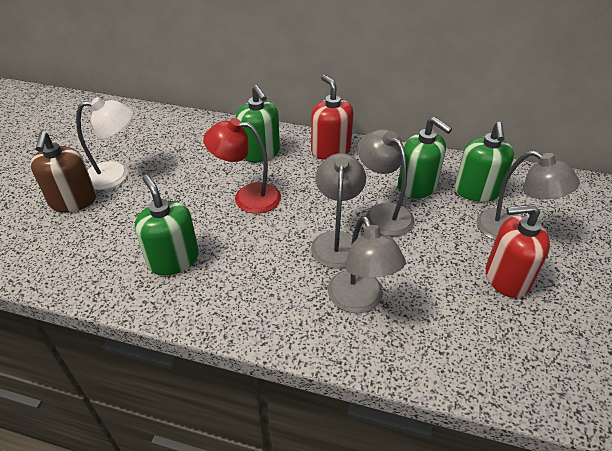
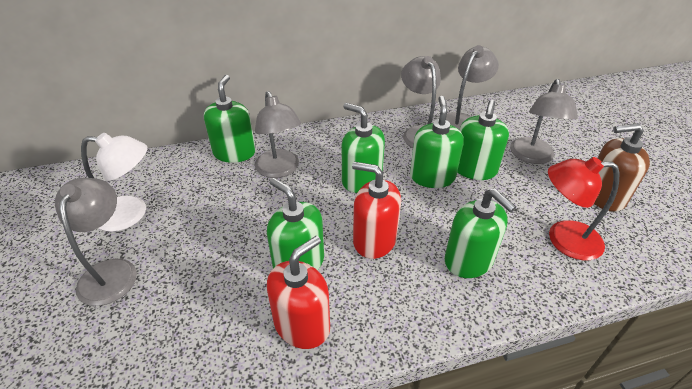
green soap dispenser: 4 -> 6
grey lamp: 4 -> 5

